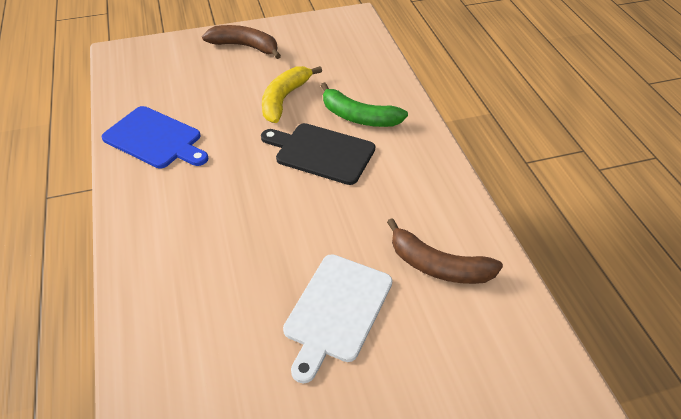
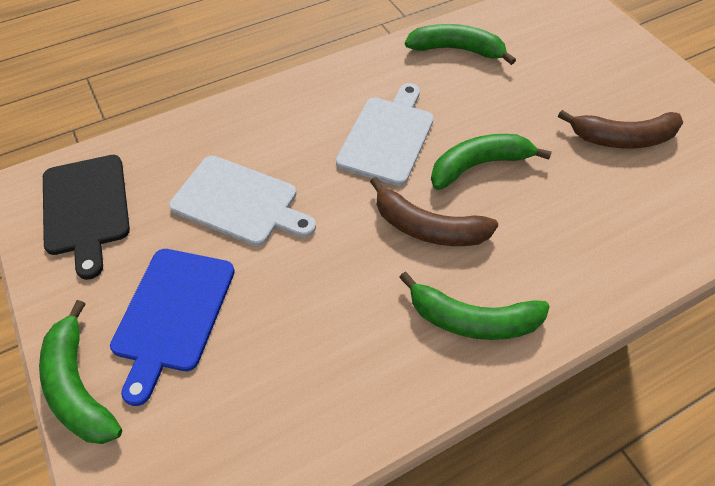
green banana: 1 -> 4
white cutting board: 1 -> 2
yellow banana: 1 -> 0

